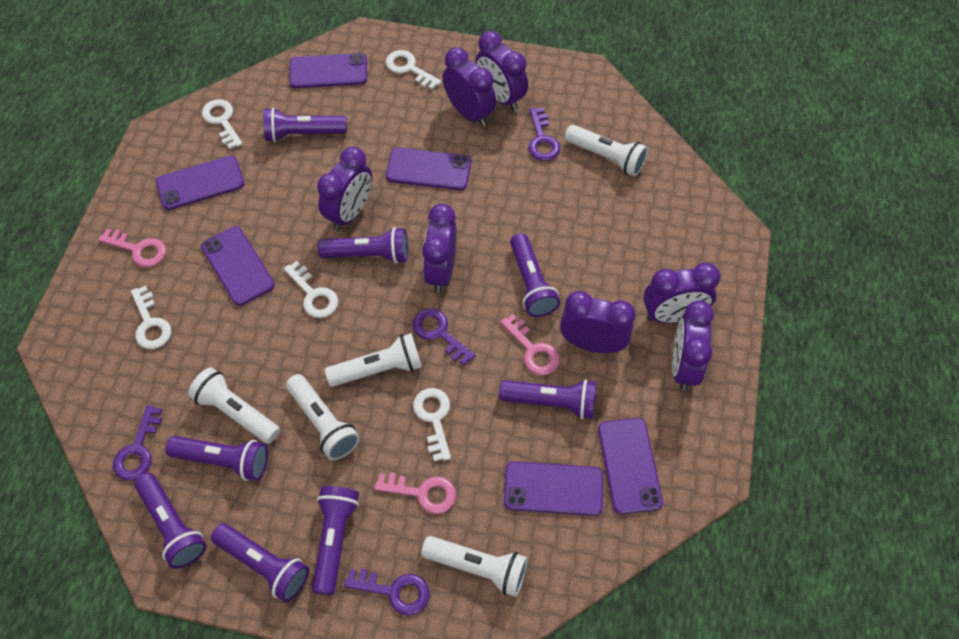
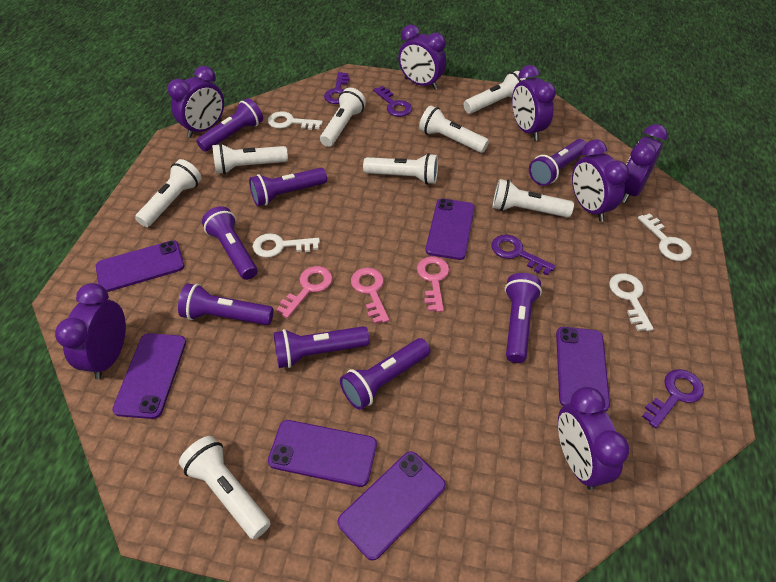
white flashlight: 5 -> 8
white key: 5 -> 4

